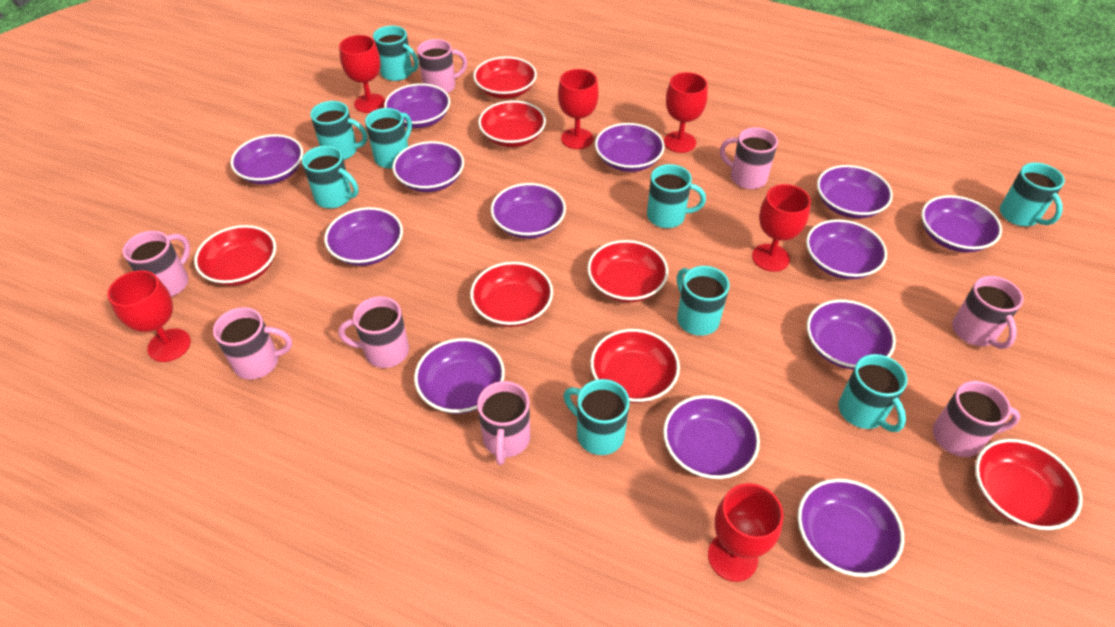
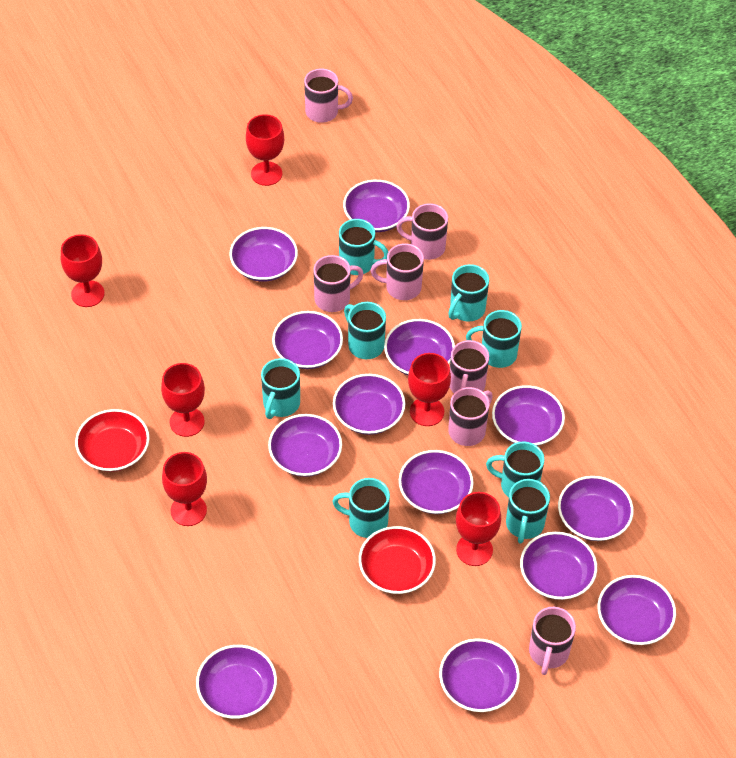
pink mug: 8 -> 7
red bowl: 7 -> 2
turquoise mug: 9 -> 8

